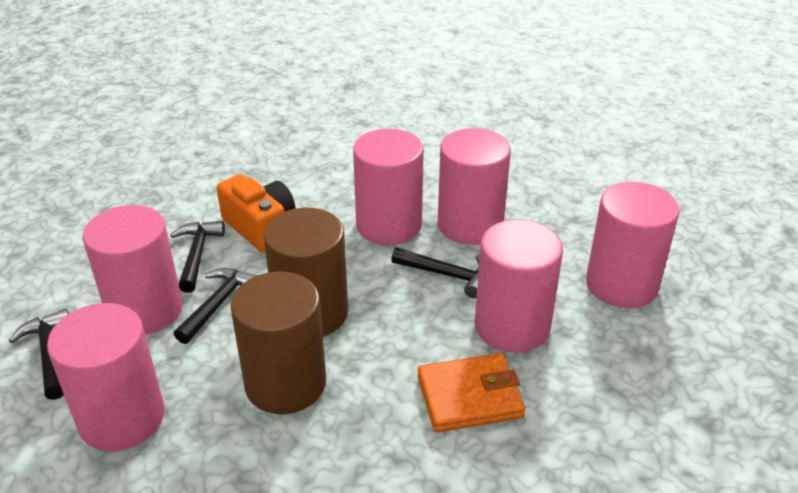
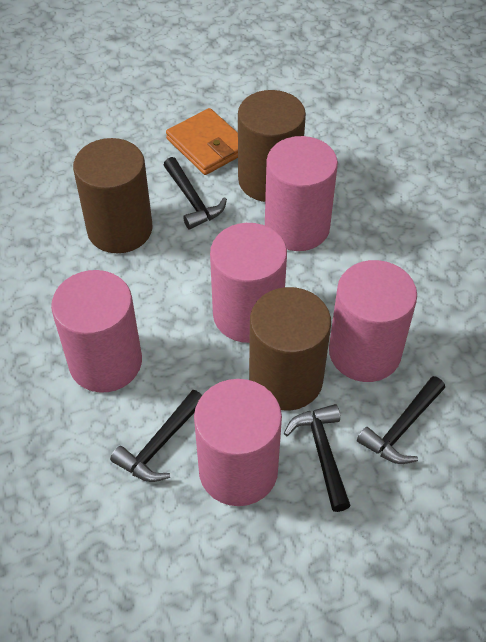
brown cylinder: 2 -> 3
orange camera: 1 -> 0
pink cylinder: 6 -> 5

